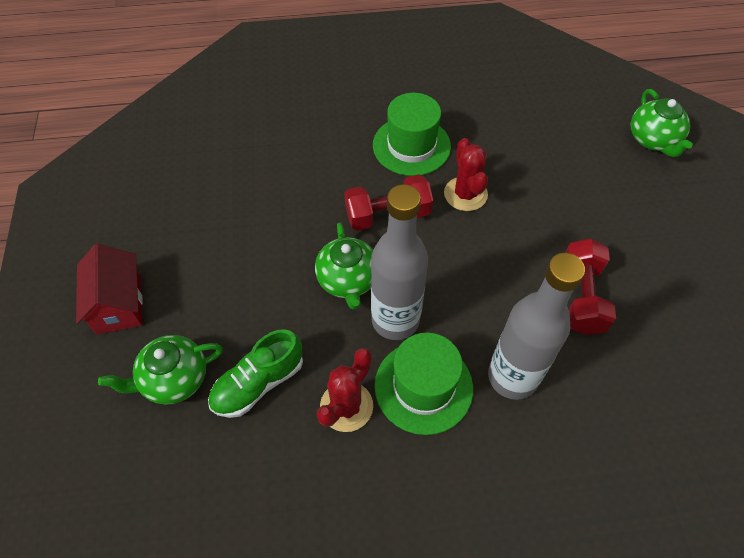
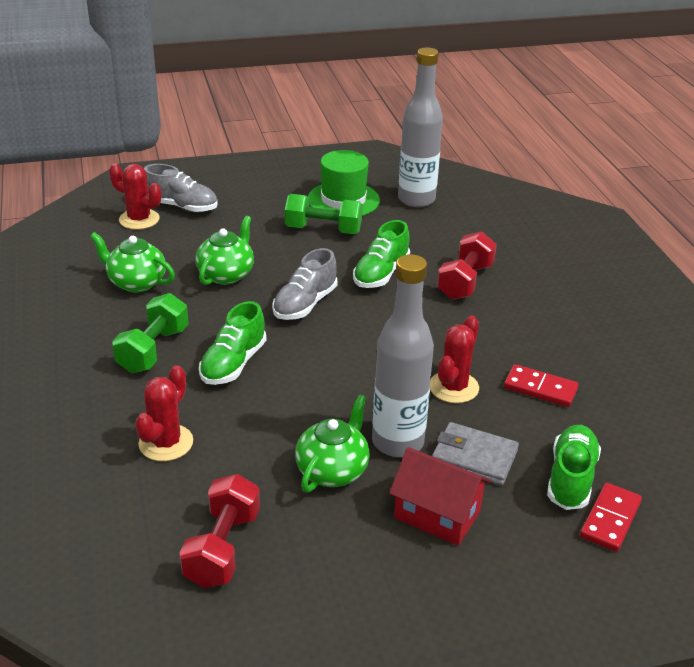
green dumbbell: 0 -> 2
green hat: 2 -> 1
green shoe: 1 -> 3
grey shoe: 0 -> 2
grey wallet: 0 -> 1
red cactus: 2 -> 3
red domino: 0 -> 2

